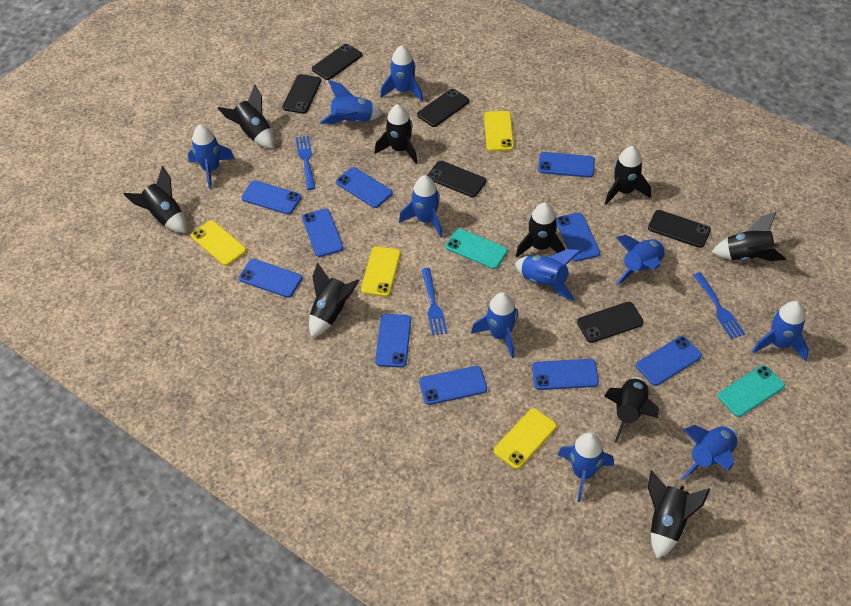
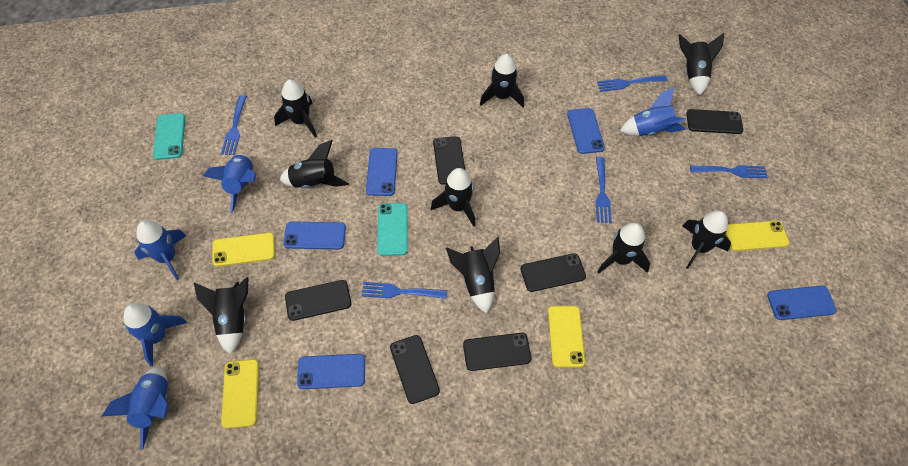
blue fork: 3 -> 5
blue phone: 10 -> 5
blue rocket: 10 -> 5

